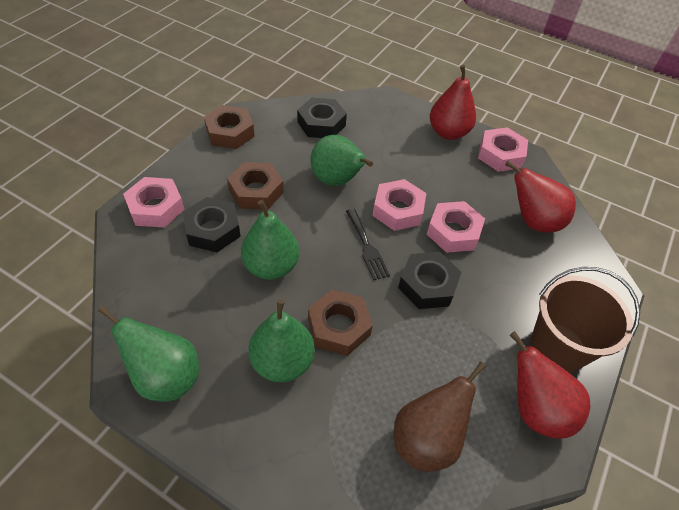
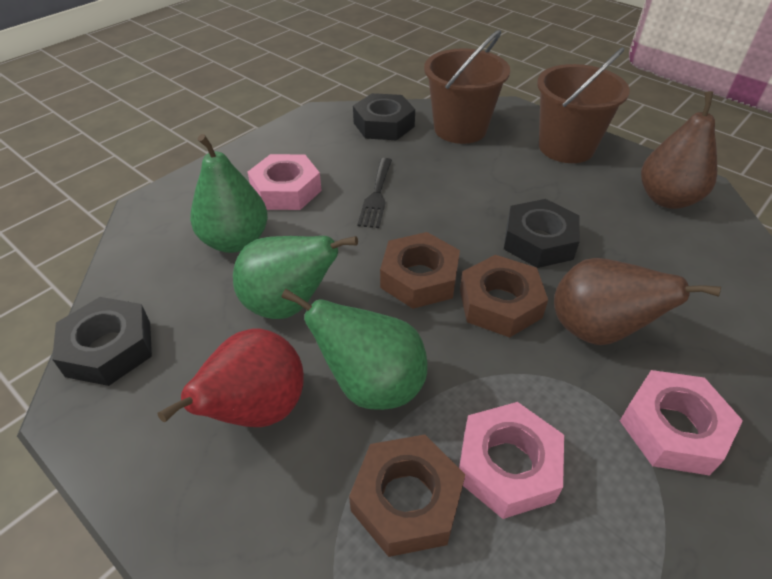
brown bucket: 1 -> 2
brown pear: 1 -> 2
green pear: 4 -> 3
pink nut: 4 -> 3
red pear: 3 -> 1

